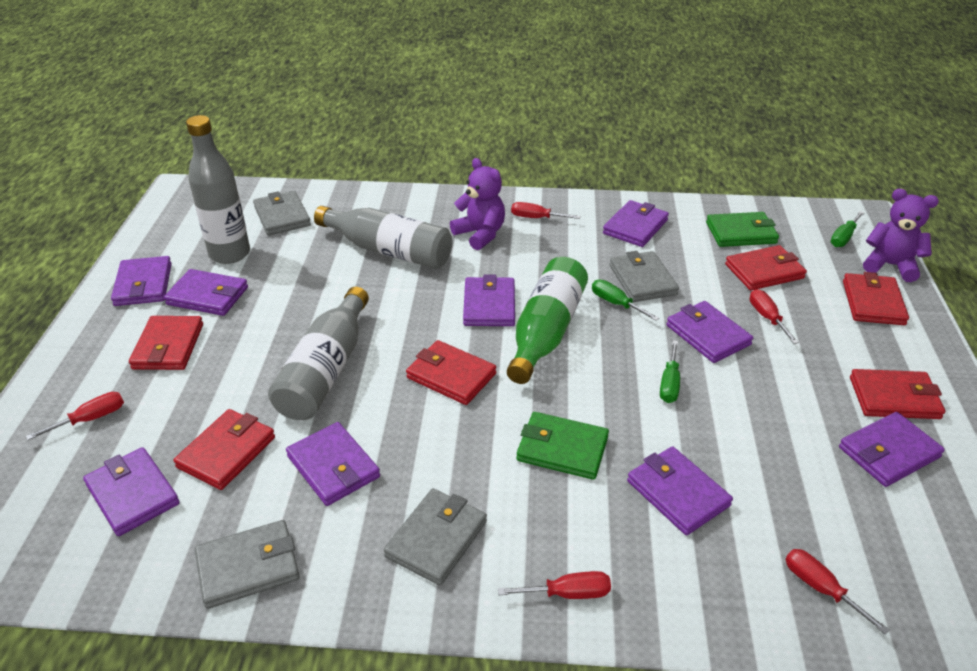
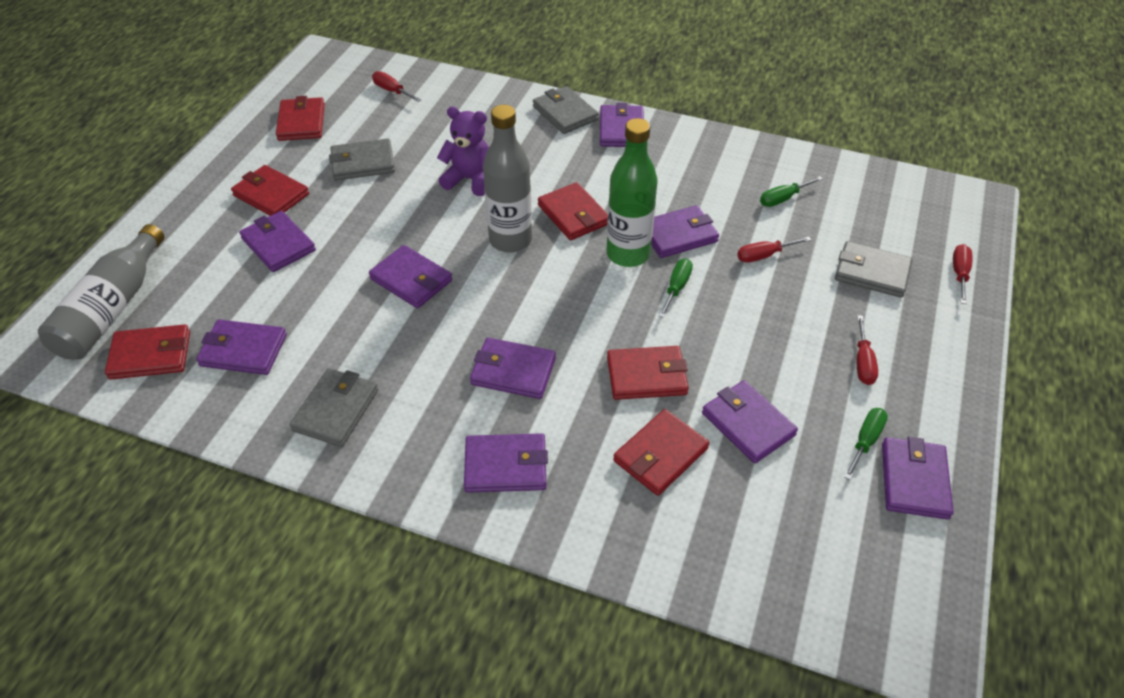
green wallet: 2 -> 0
grey bottle: 3 -> 2
purple teddy bear: 2 -> 1
red screwdriver: 5 -> 4

